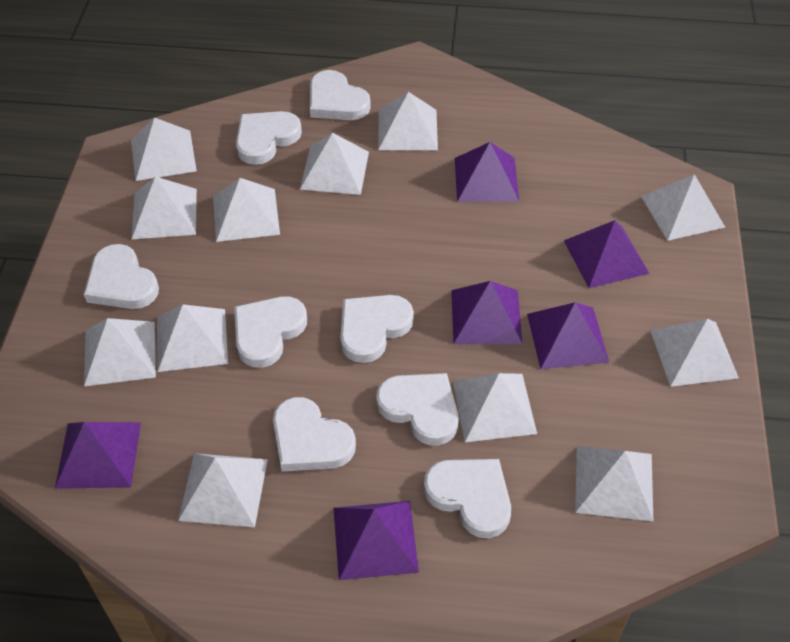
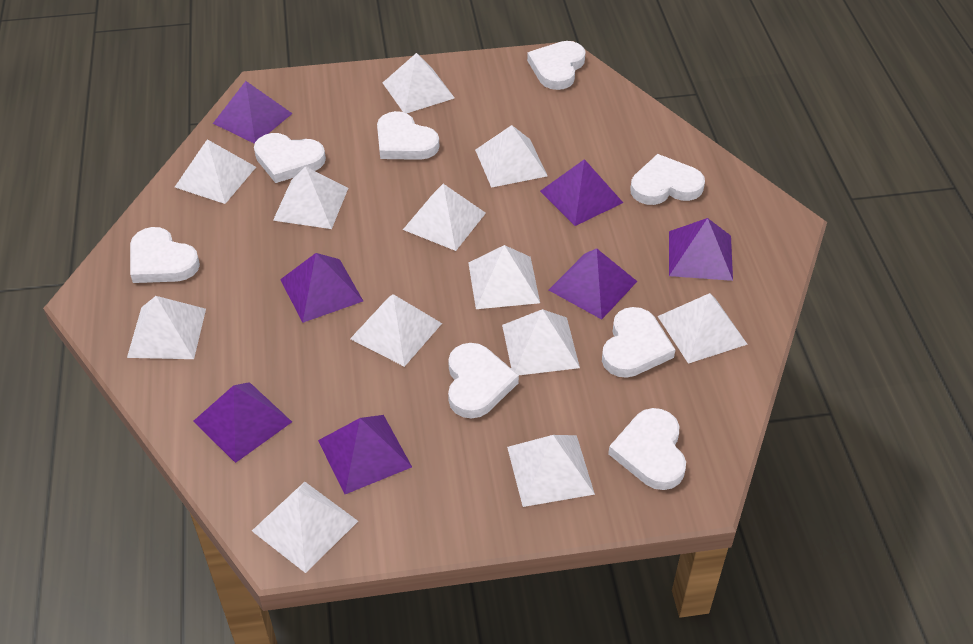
purple pyramid: 6 -> 7

